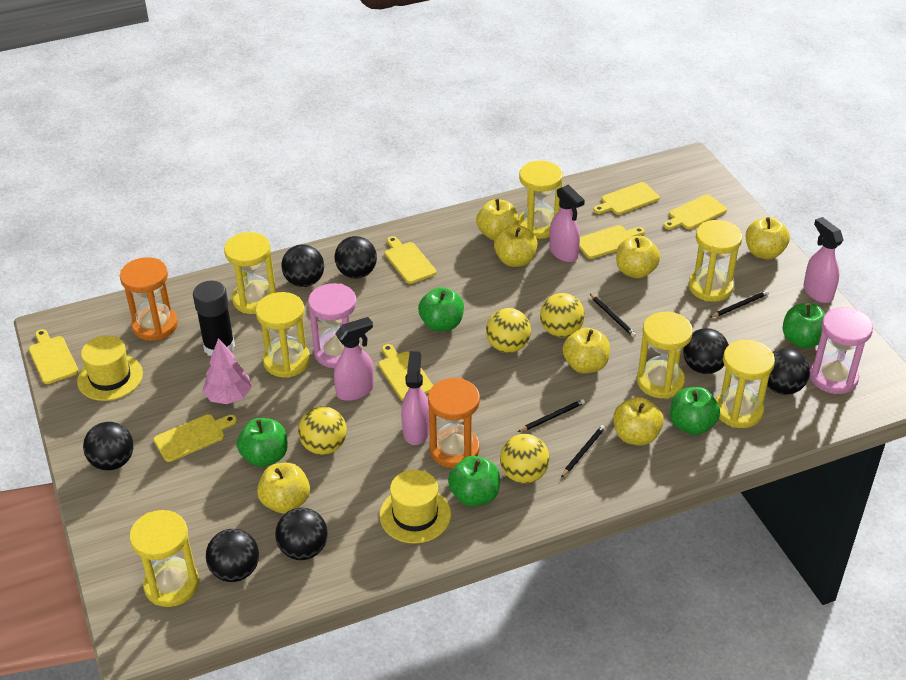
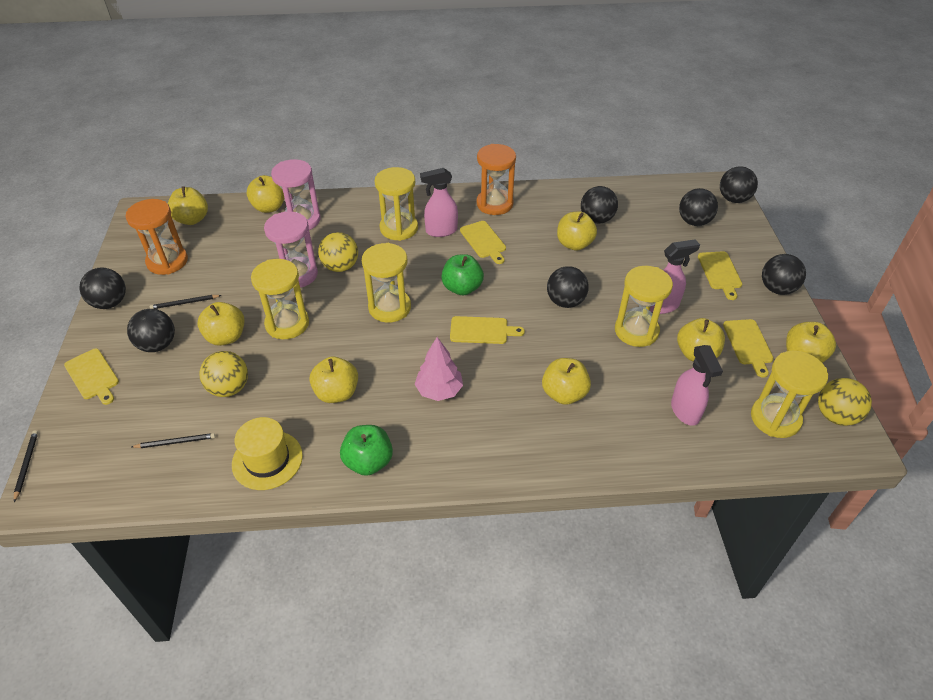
black glue stick: 1 -> 0
black pencil: 4 -> 3
green apple: 5 -> 2
pink spray bottle: 4 -> 3
yellow apple: 7 -> 8
yellow ball: 4 -> 3
yellow cutting board: 7 -> 5
yellow hat: 2 -> 1
yellow hourglass: 7 -> 5

